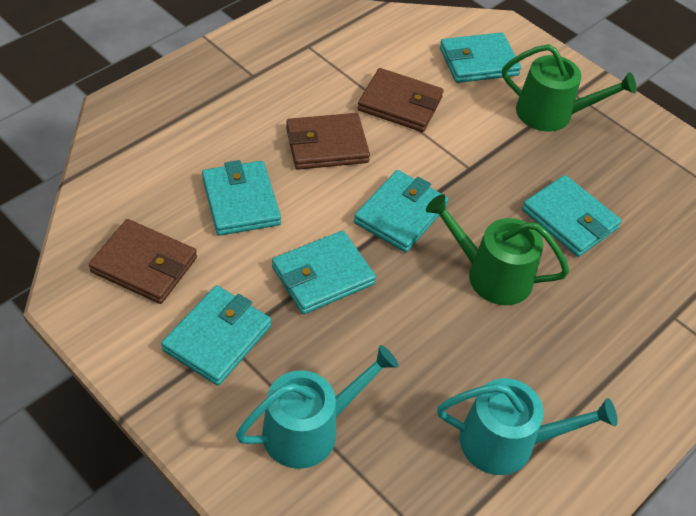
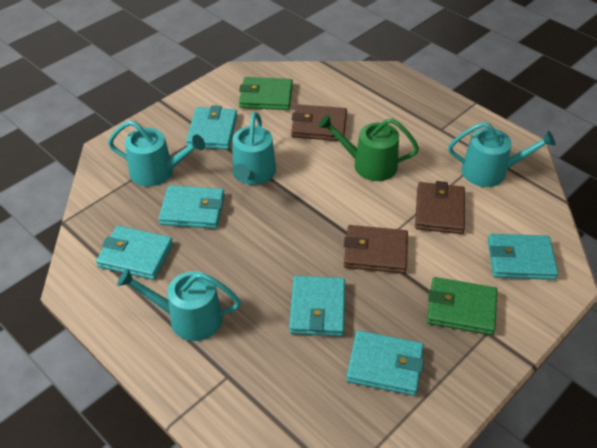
green wallet: 0 -> 2
green watering can: 2 -> 1
turquoise watering can: 2 -> 4

